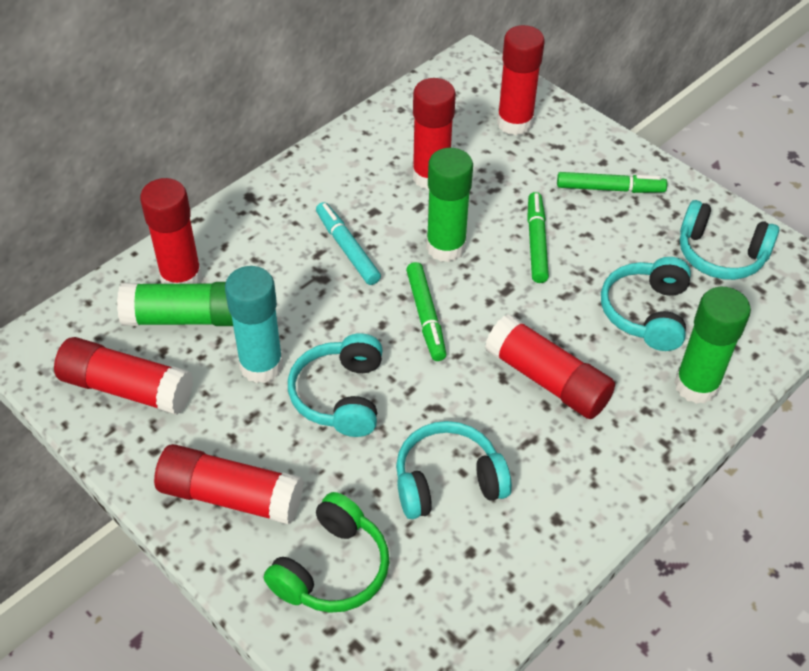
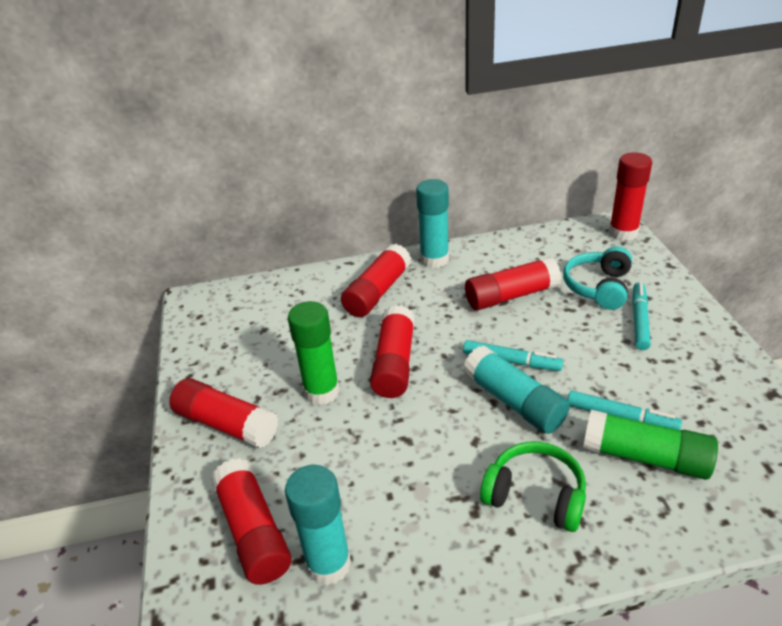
green glue stick: 3 -> 2
green marker: 3 -> 0
turquoise glue stick: 1 -> 3
turquoise headphones: 4 -> 1
turquoise marker: 1 -> 3

